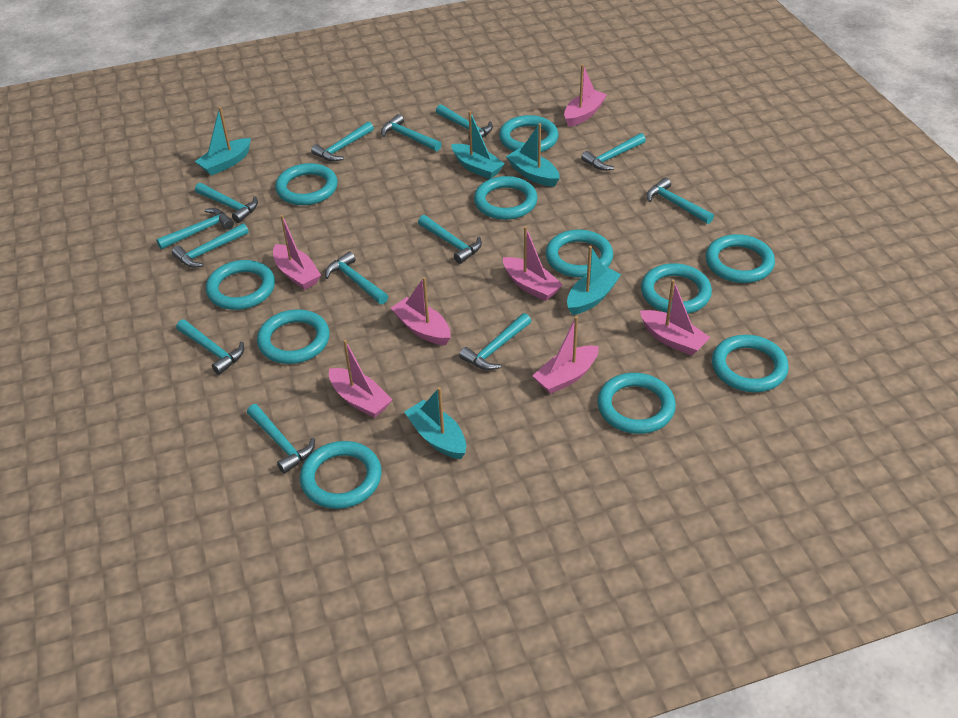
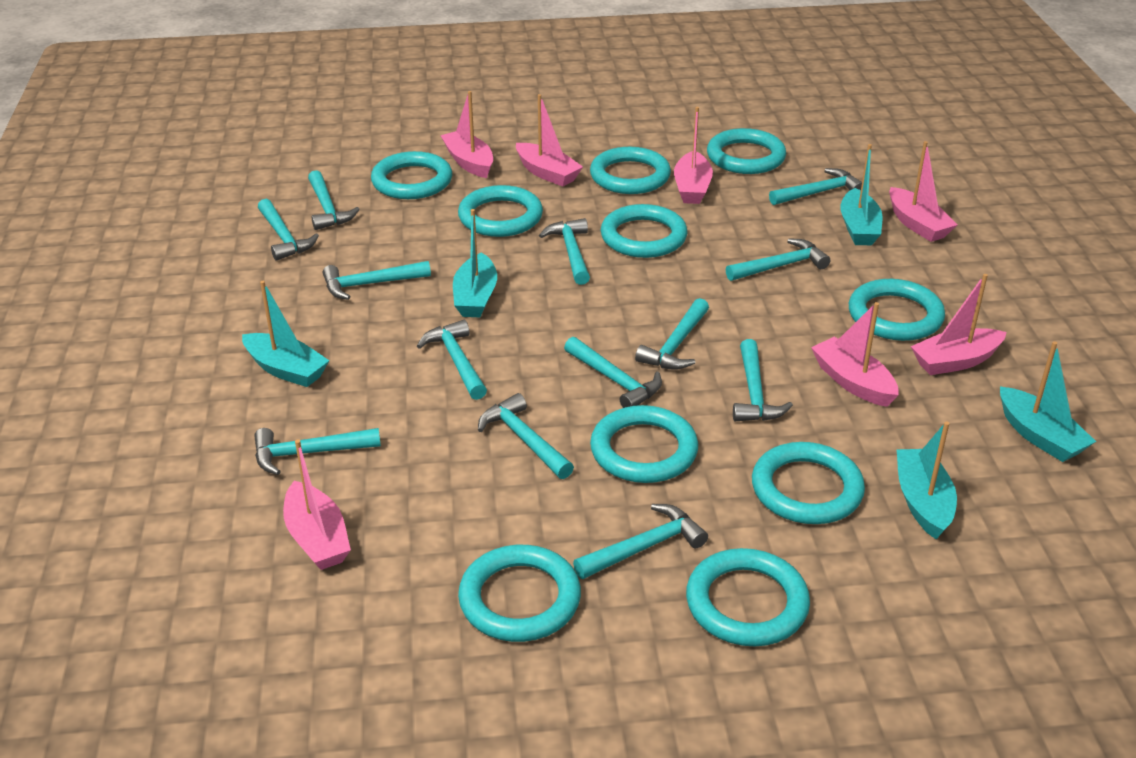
turquoise ring: 11 -> 10

